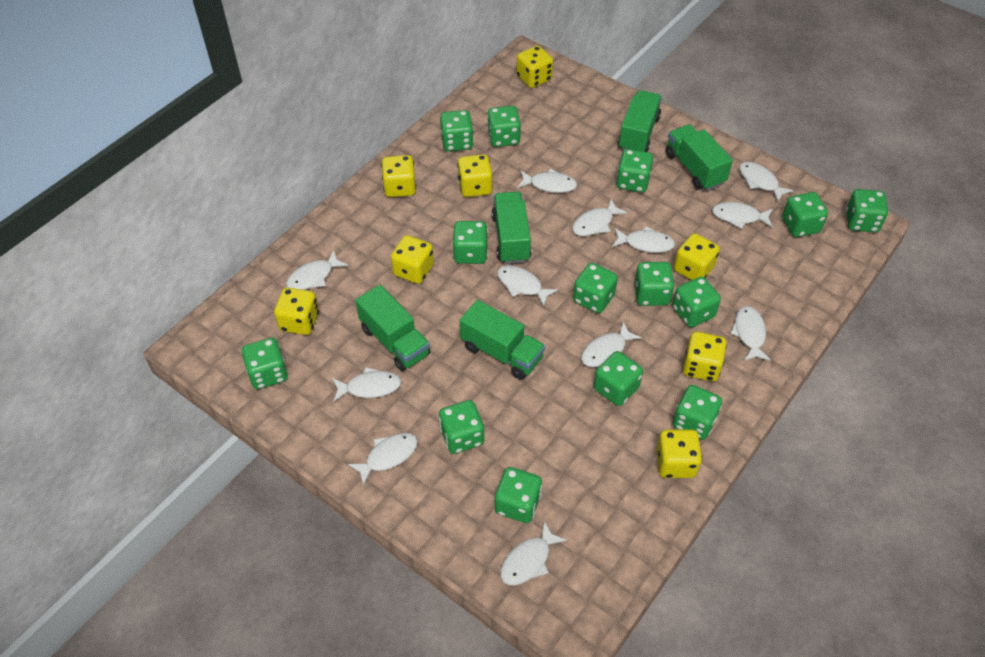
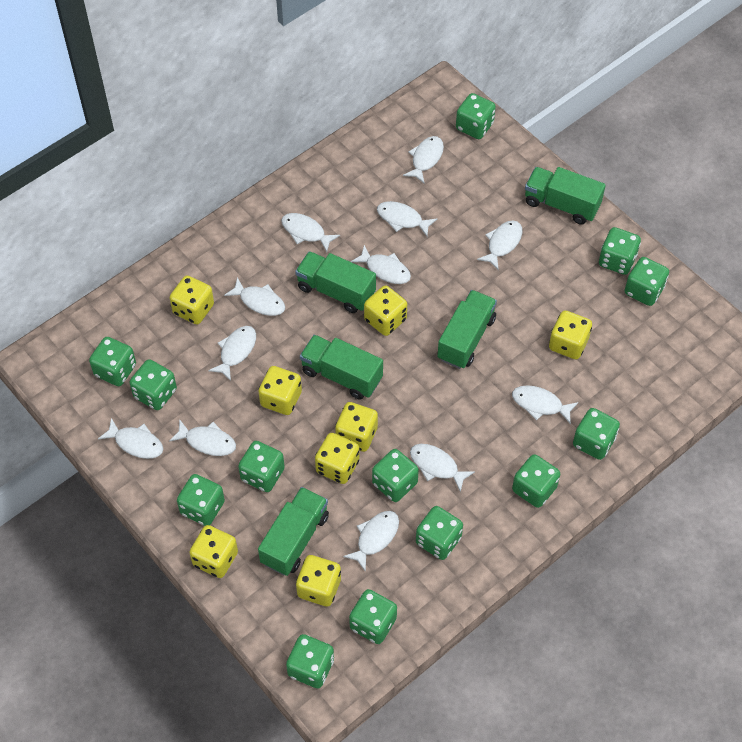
green dice: 14 -> 13

